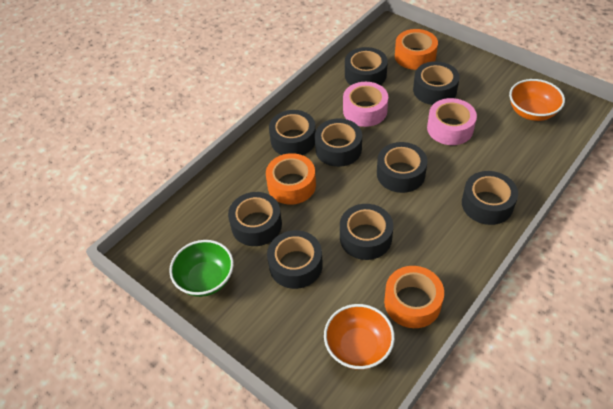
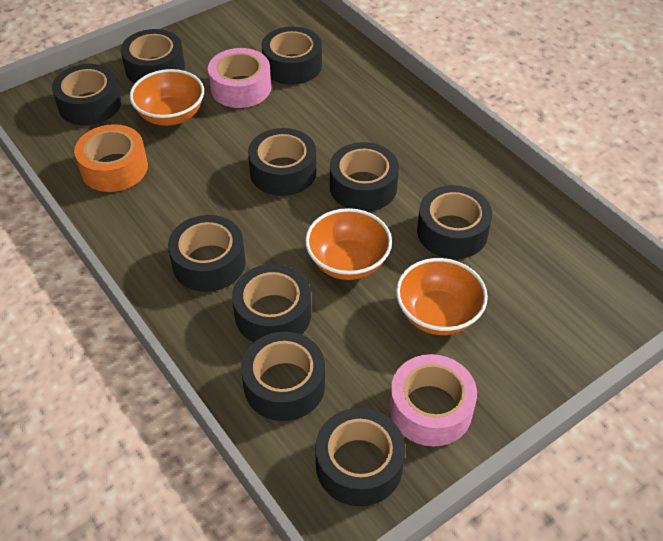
black tape: 9 -> 10
green bowl: 1 -> 0
orange bowl: 2 -> 3
orange tape: 3 -> 1

